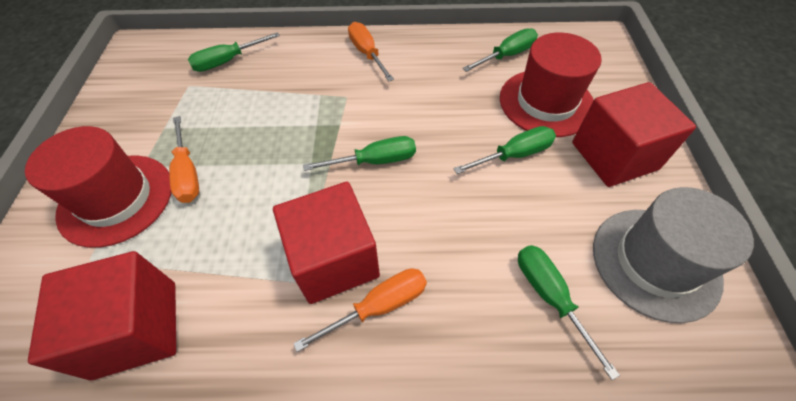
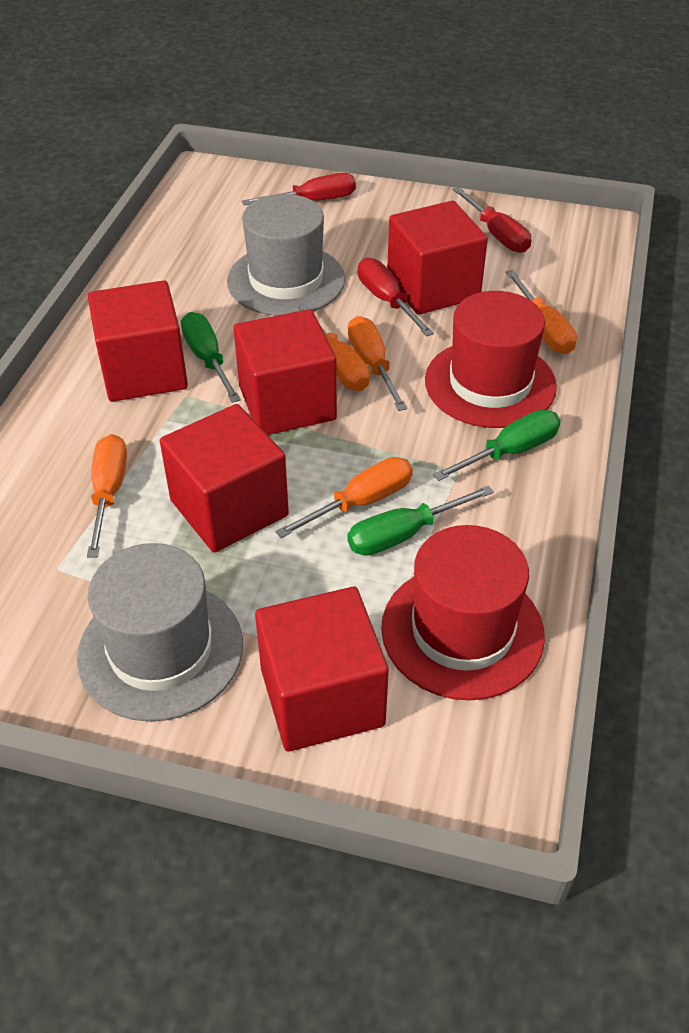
green screwdriver: 5 -> 3
grey hat: 1 -> 2
orange screwdriver: 3 -> 5
red cube: 3 -> 5
red screwdriver: 0 -> 3

